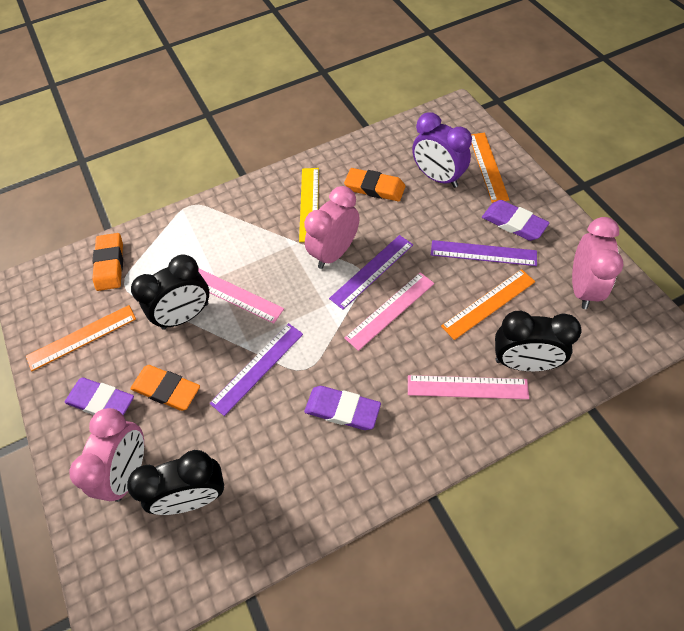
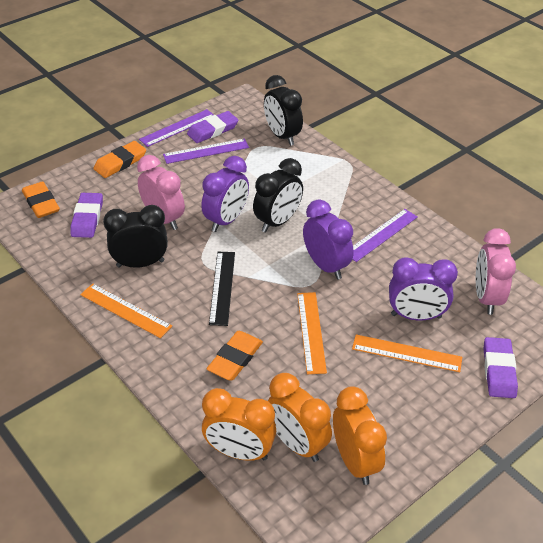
black ruler: 0 -> 1
orange clock: 0 -> 3
pink clock: 3 -> 2
pink ruler: 3 -> 0
purple clock: 1 -> 3
yellow ruler: 1 -> 0

